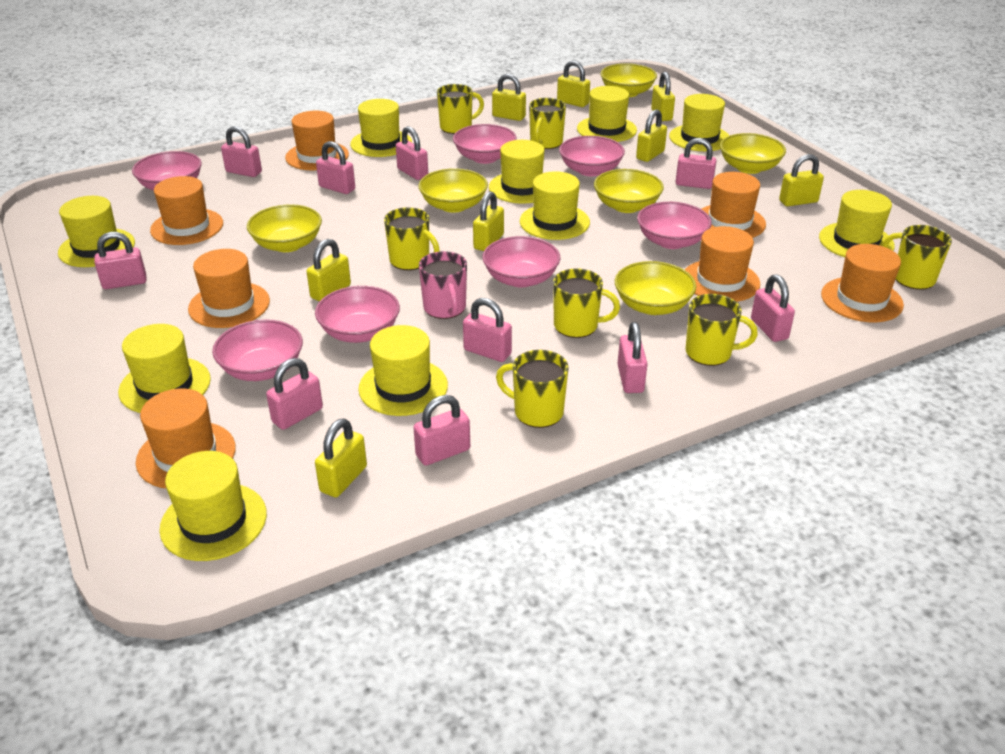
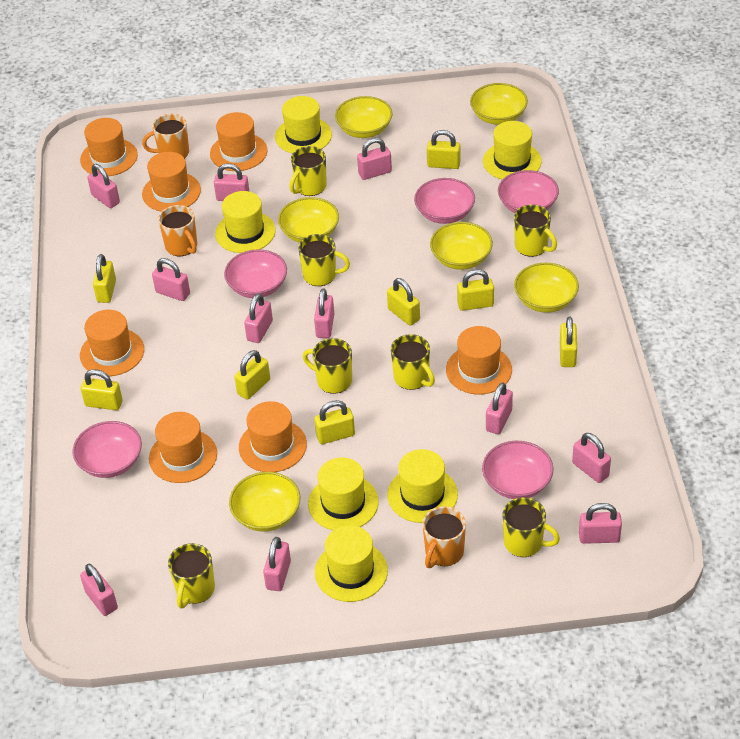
orange mug: 0 -> 3
pink bowl: 7 -> 5
pink mug: 1 -> 0
pink padlock: 10 -> 11
yellow hat: 10 -> 6

